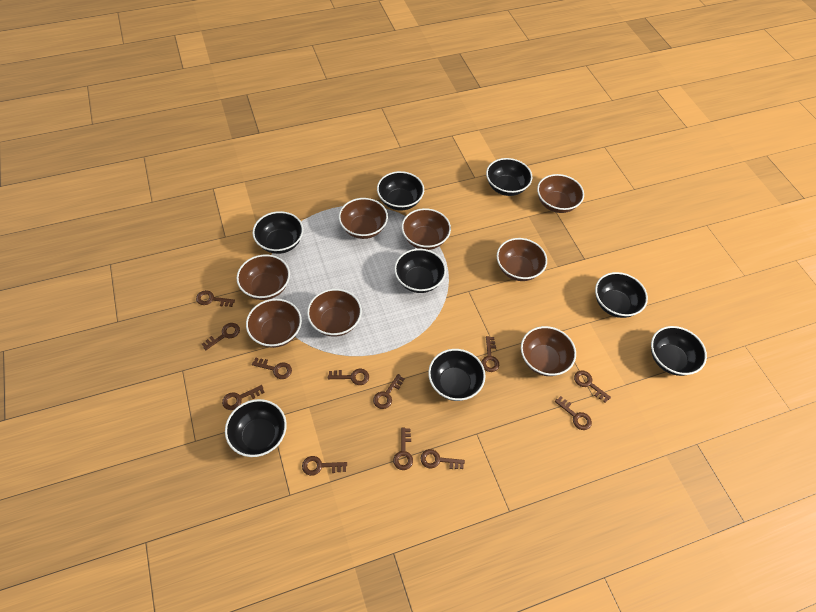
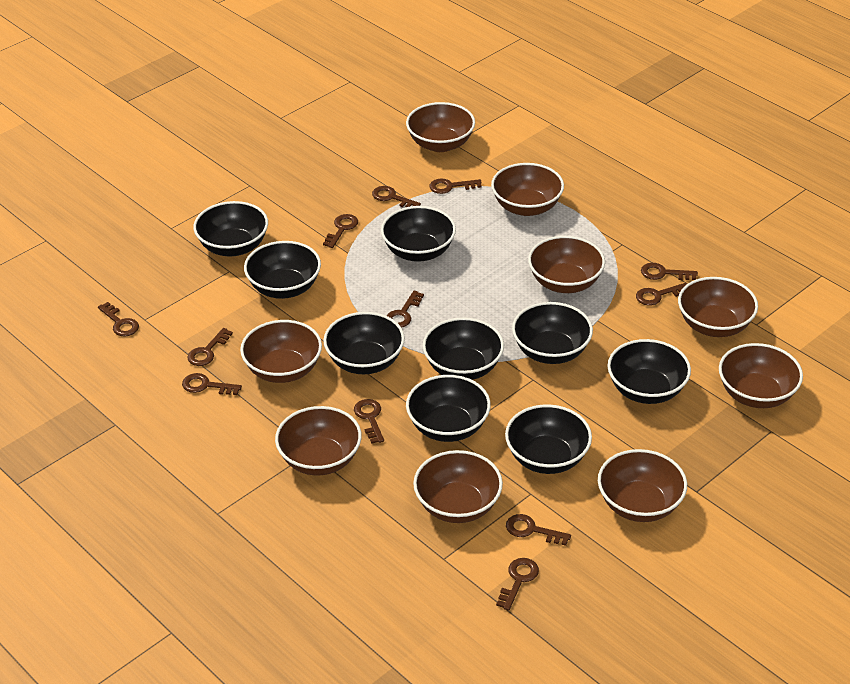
black bowl: 8 -> 9
brown bowl: 8 -> 9

